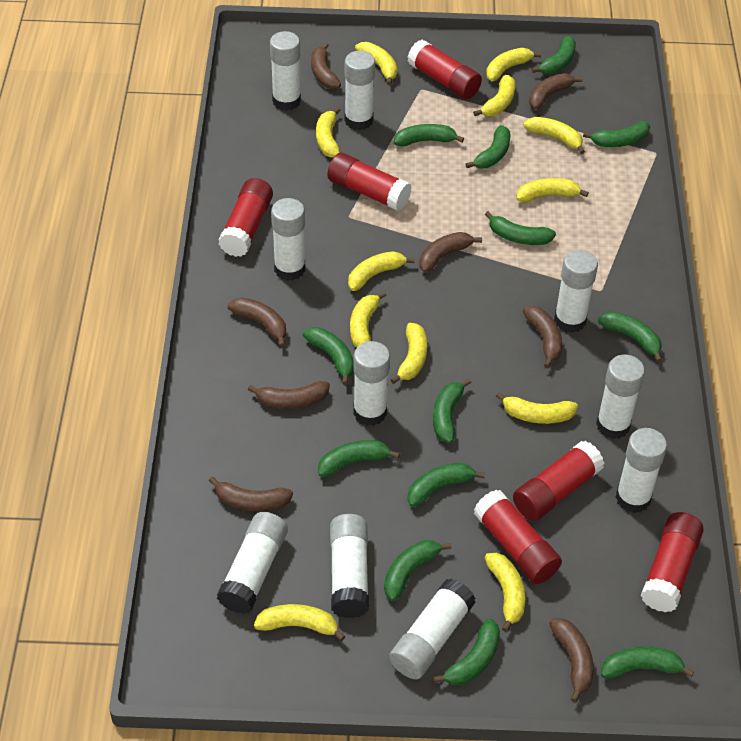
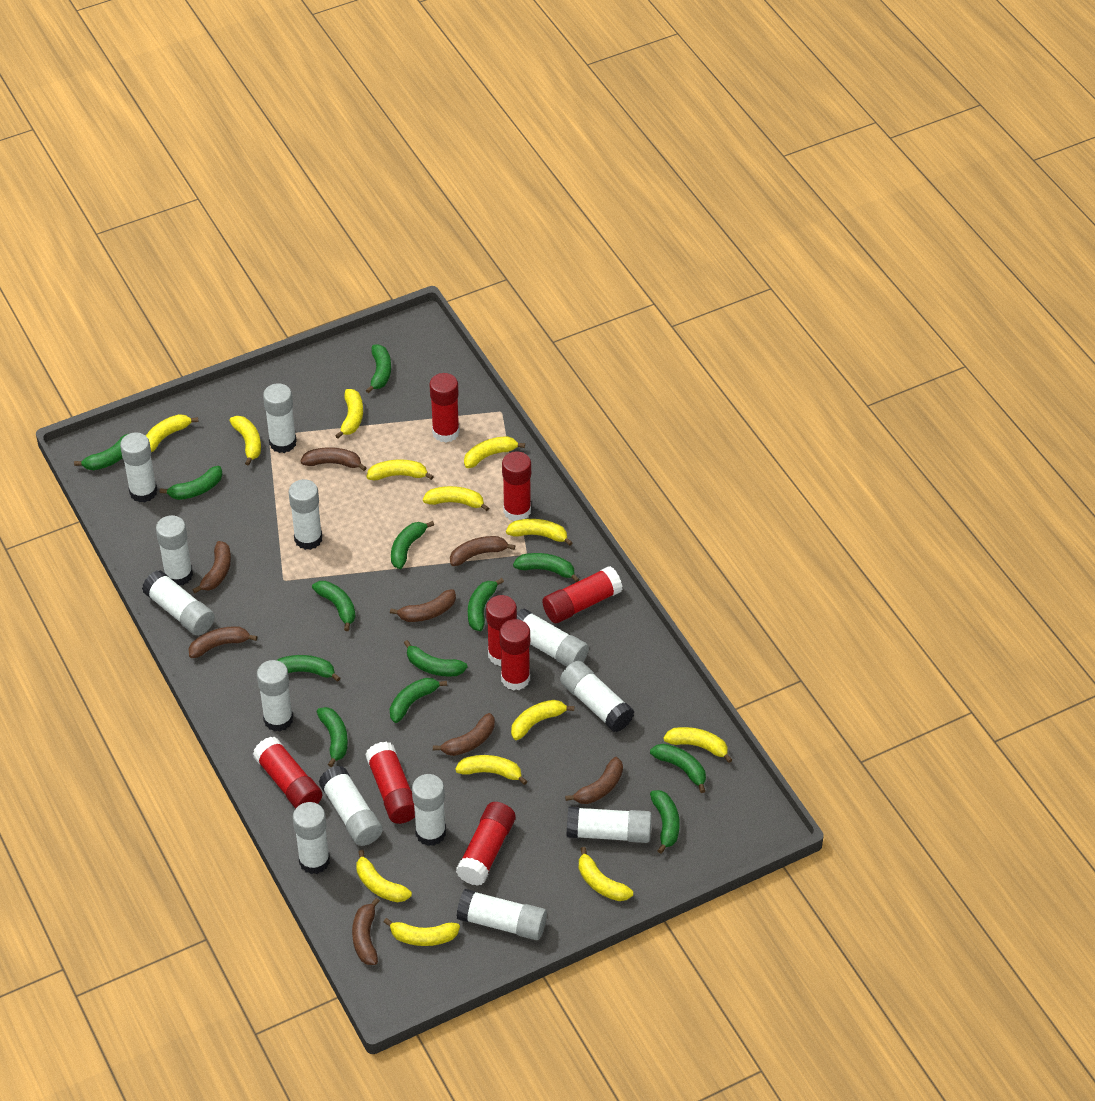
red glue stick: 6 -> 8
white glue stick: 10 -> 13
yellow banana: 12 -> 13

